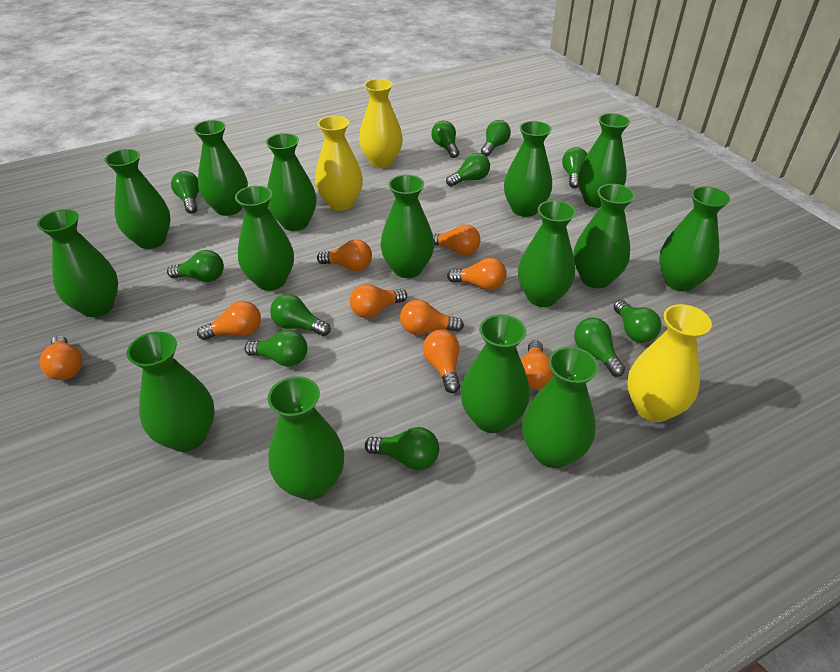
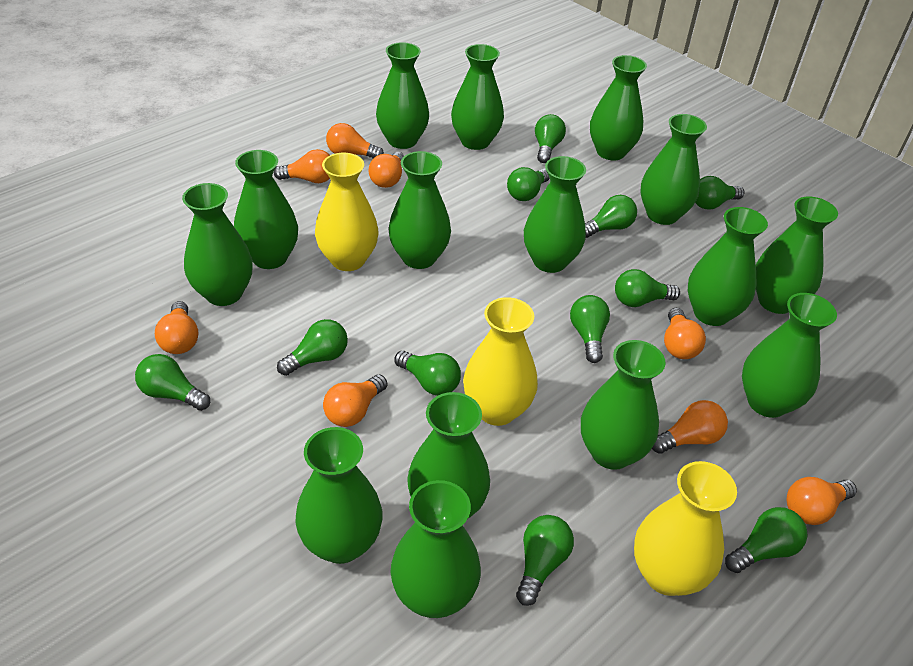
orange light bulb: 9 -> 8

